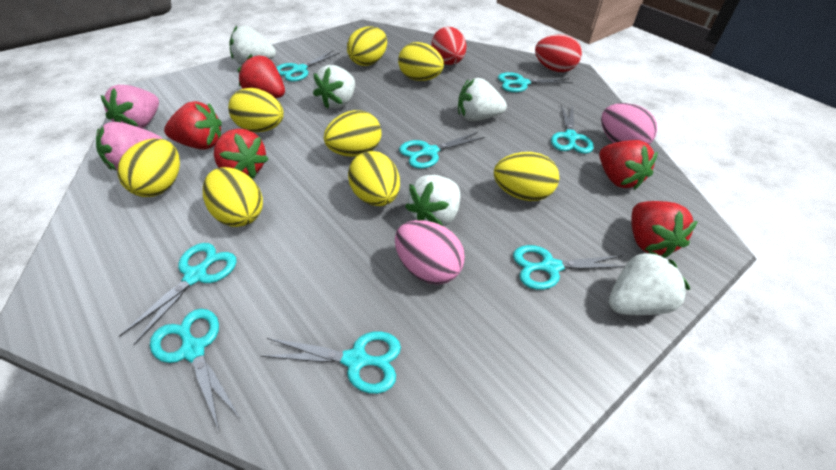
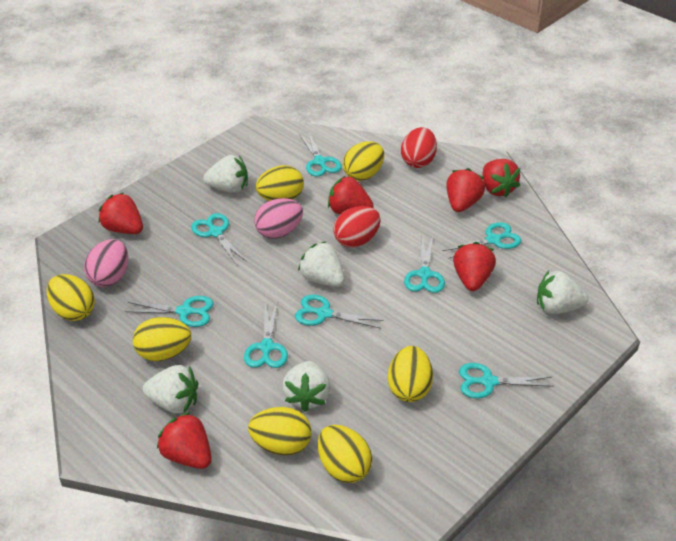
pink strawberry: 2 -> 0
red strawberry: 5 -> 6
yellow egg: 8 -> 7

